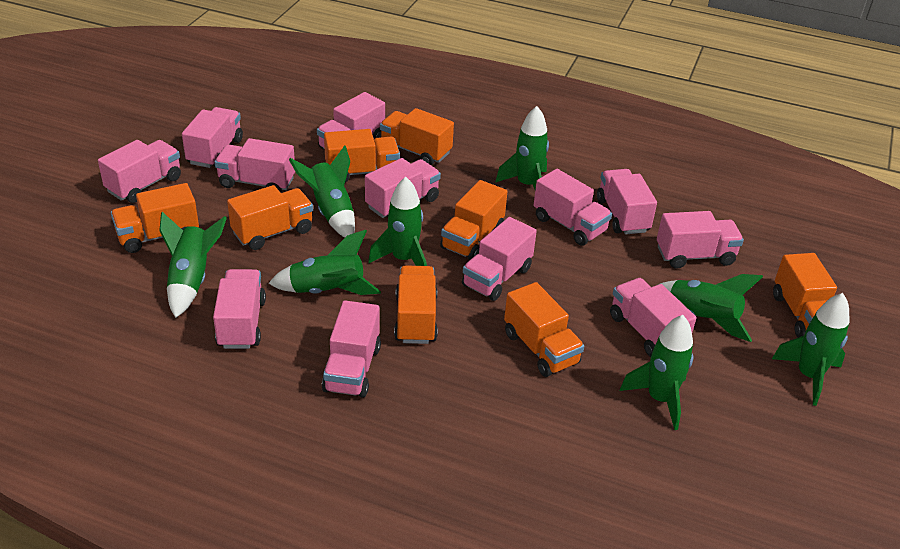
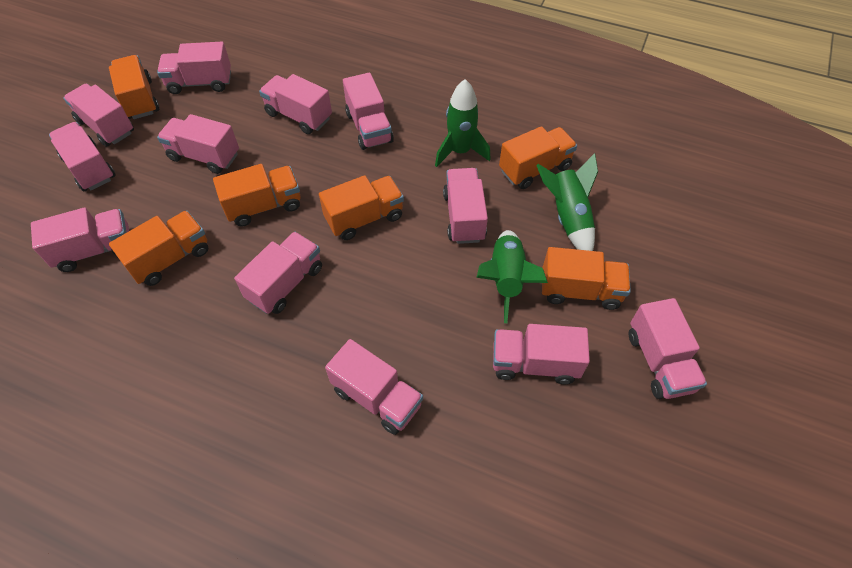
green rocket: 8 -> 3
orange truck: 8 -> 6

